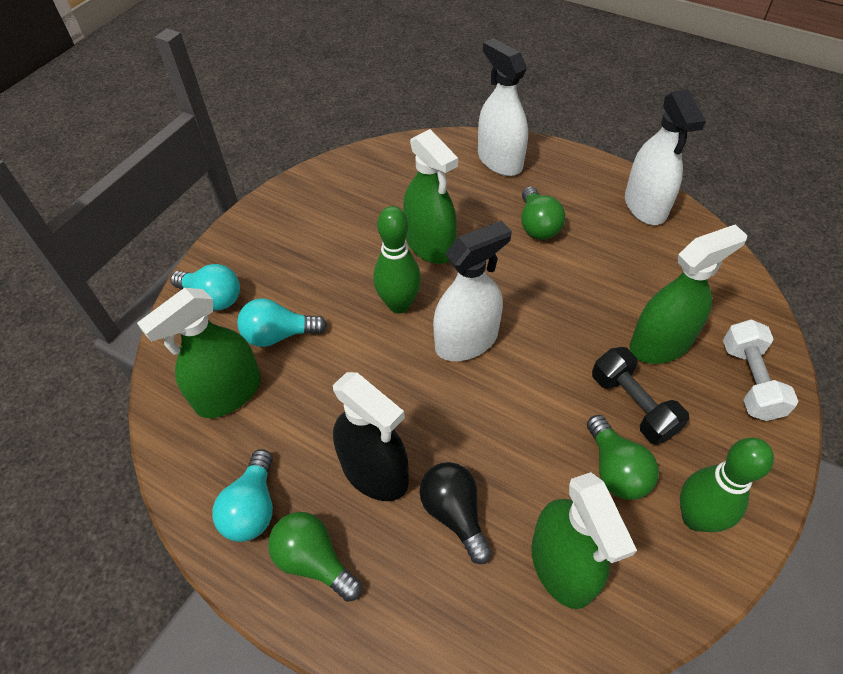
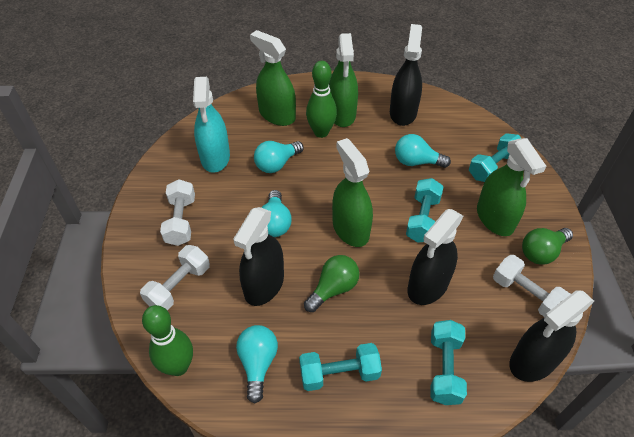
black dumbbell: 1 -> 0
black light bulb: 1 -> 0
black spray bottle: 1 -> 4
green light bulb: 3 -> 2
turquoise dumbbell: 0 -> 4
turquoise light bulb: 3 -> 4
turquoise spray bottle: 0 -> 1
white dumbbell: 1 -> 3
white spray bottle: 3 -> 0

